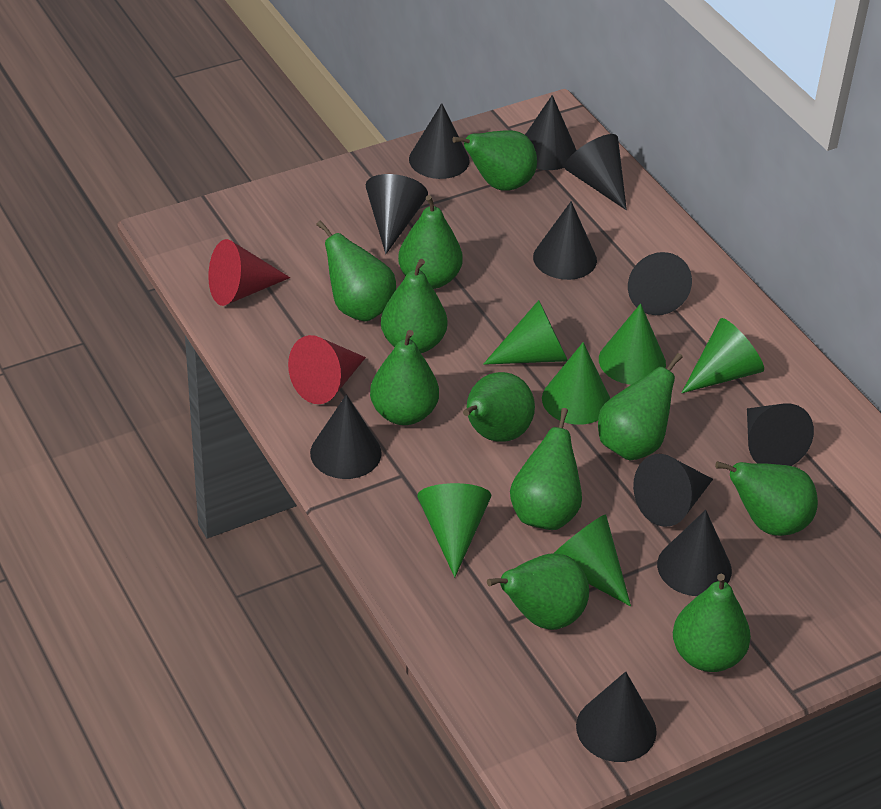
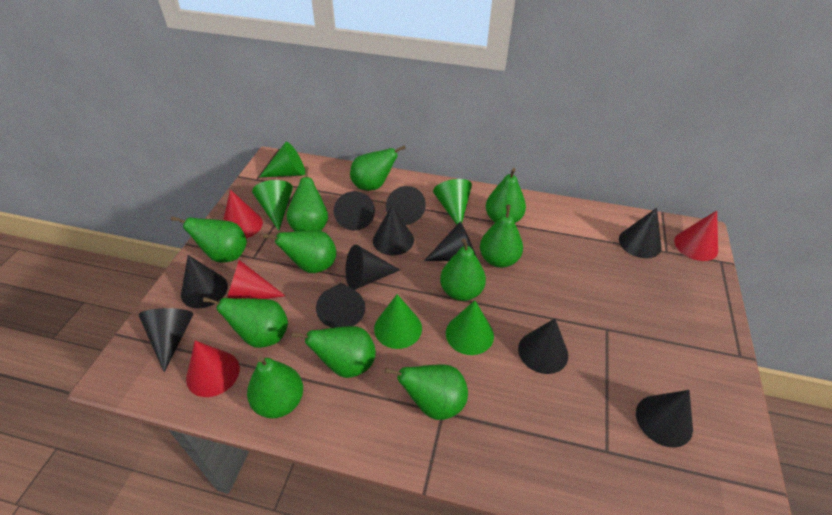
green cone: 6 -> 5
red cone: 2 -> 4

